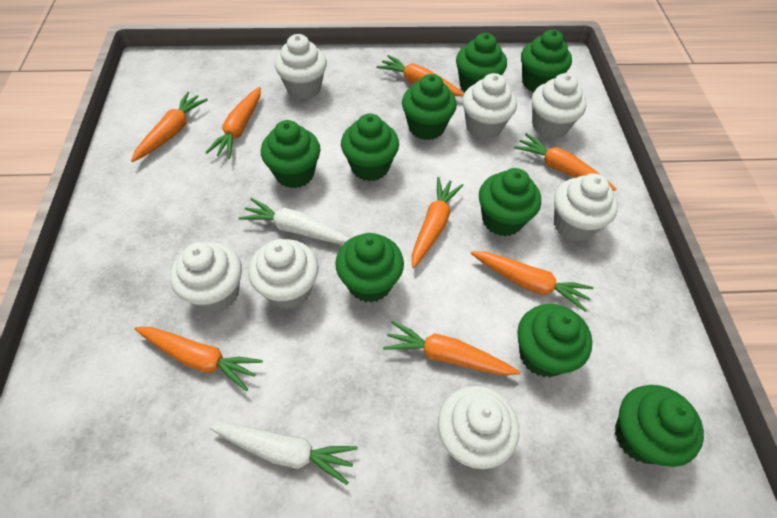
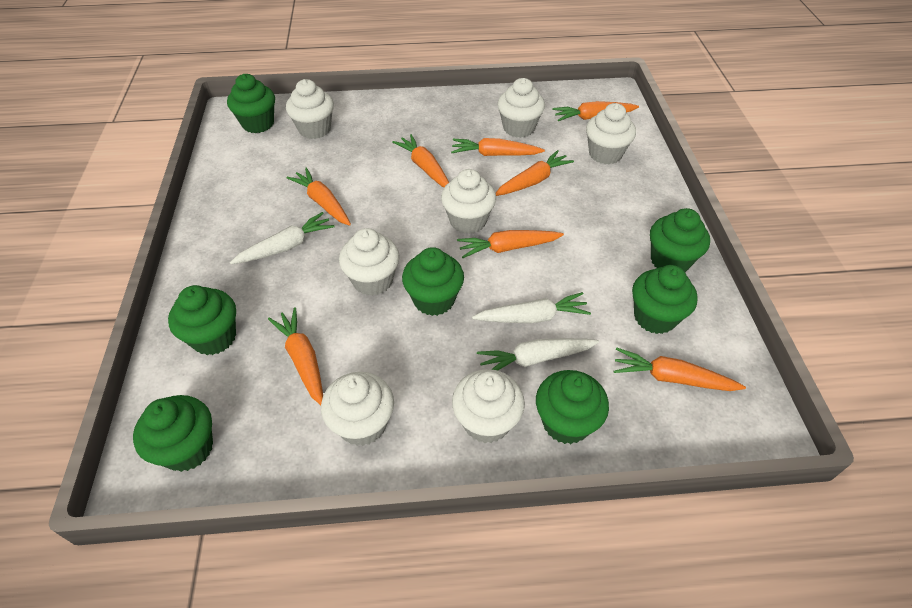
green cupcake: 9 -> 7
white carrot: 2 -> 3

